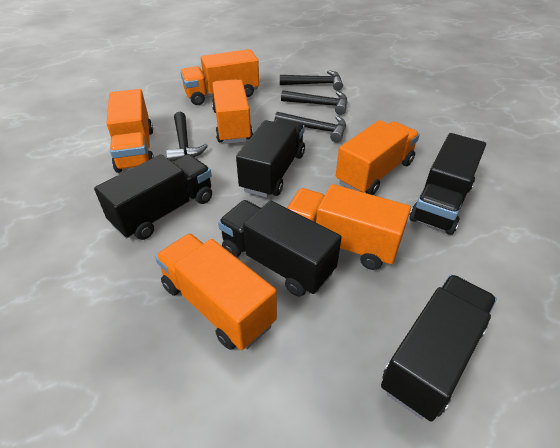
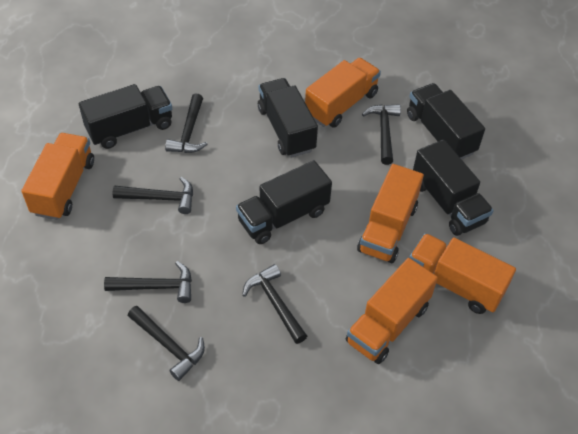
black hammer: 4 -> 6
orange truck: 6 -> 5

